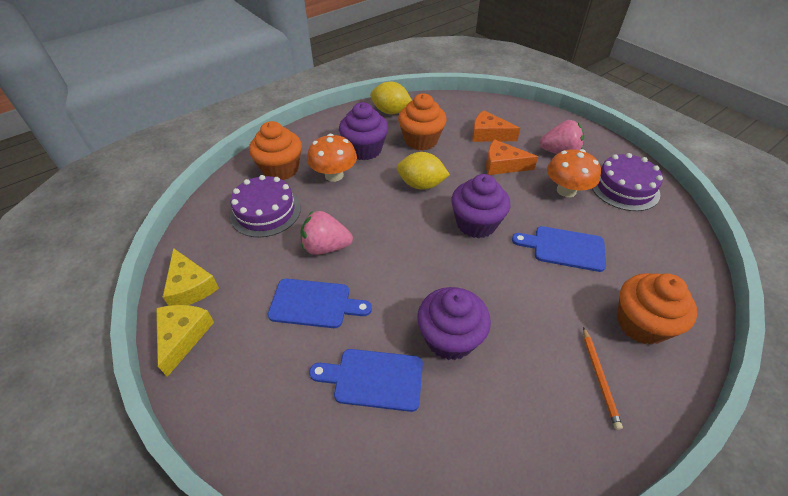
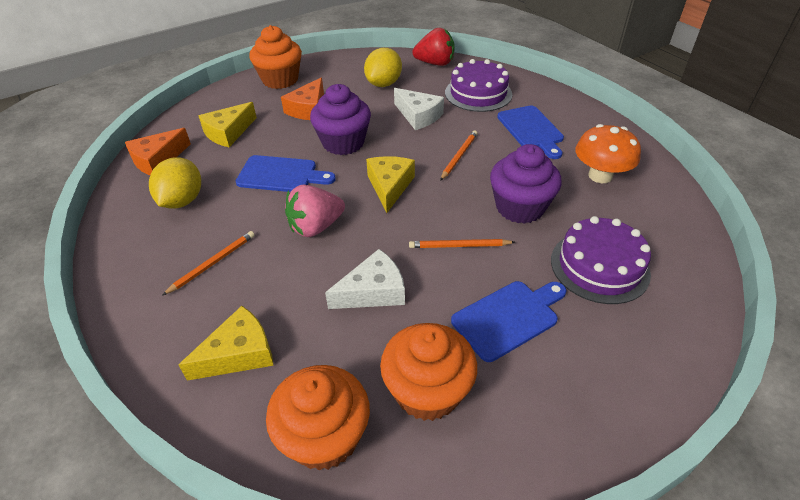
orange mushroom: 2 -> 1
orange pencil: 1 -> 3
pink strawberry: 2 -> 1
purple cupcake: 3 -> 2
red strawberry: 0 -> 1
white cheese: 0 -> 2
yellow cheese: 2 -> 3

